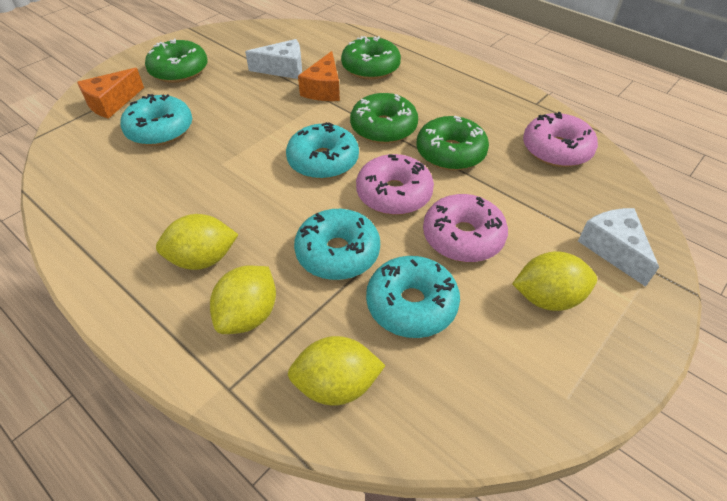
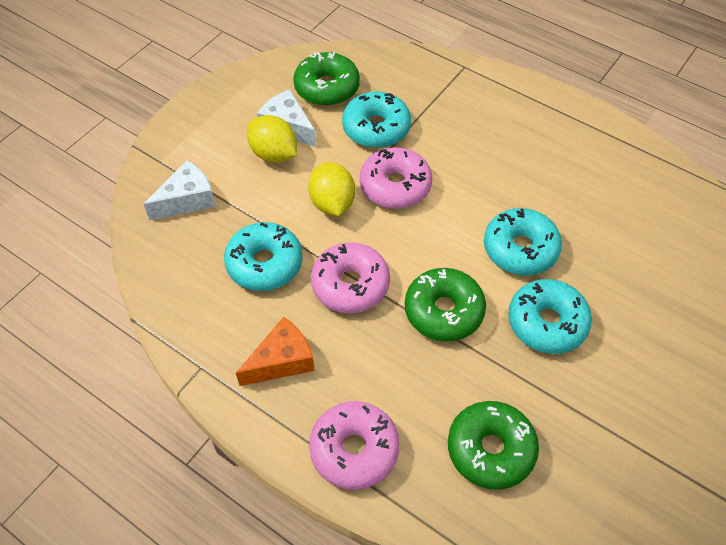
green donut: 4 -> 3
orange cheese: 2 -> 1
yellow lemon: 4 -> 2

